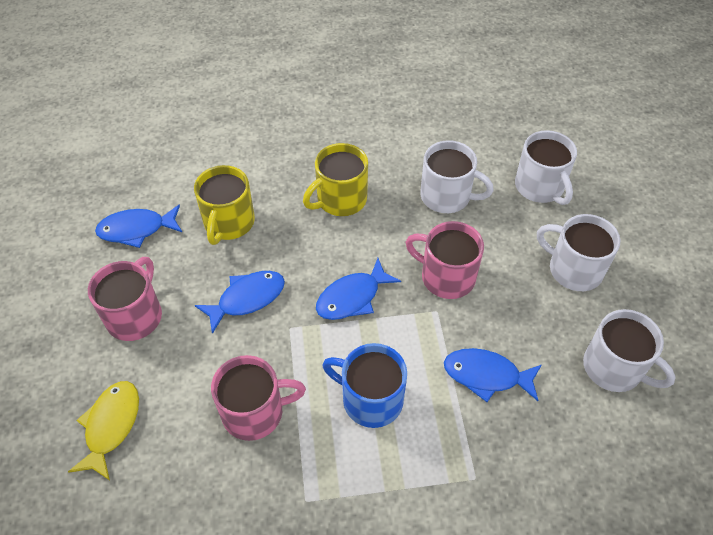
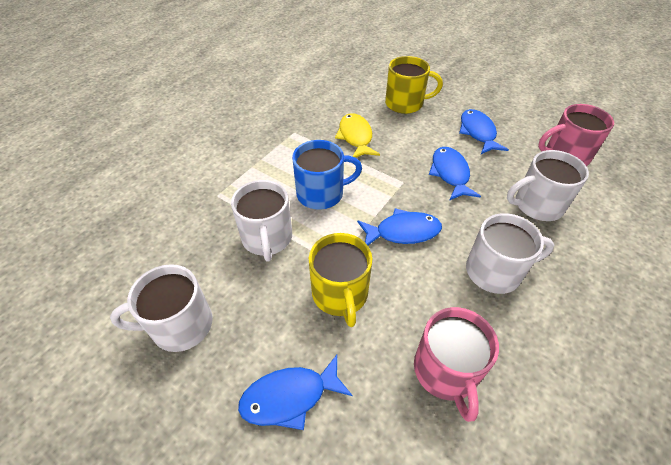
pink mug: 3 -> 2

